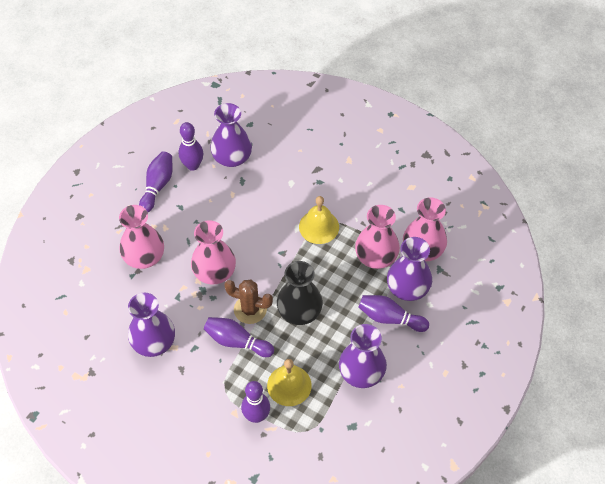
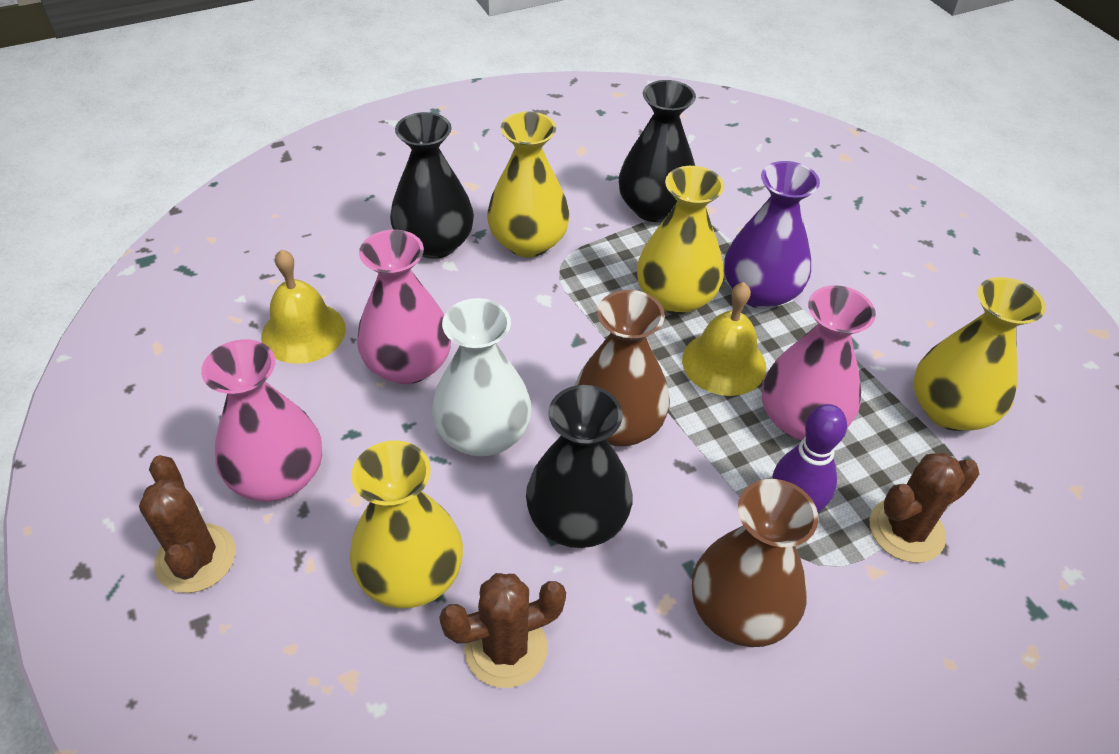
black vase: 1 -> 3
brown cactus: 1 -> 3
brown vase: 0 -> 2
pink vase: 4 -> 3
purple bowling pin: 5 -> 1
purple vase: 4 -> 1
white vase: 0 -> 1
yellow vase: 0 -> 4

